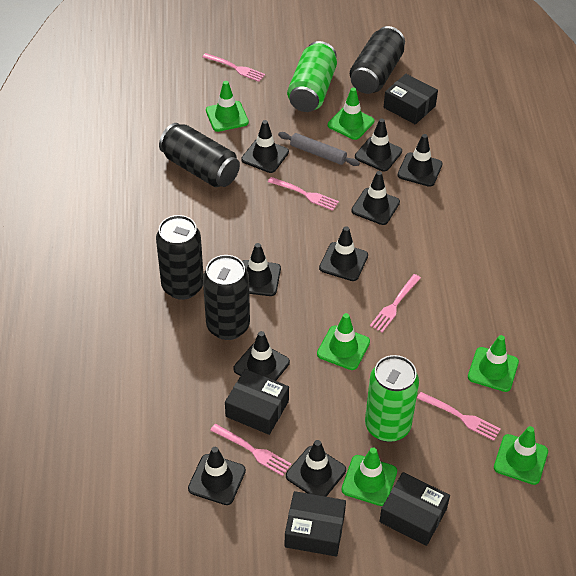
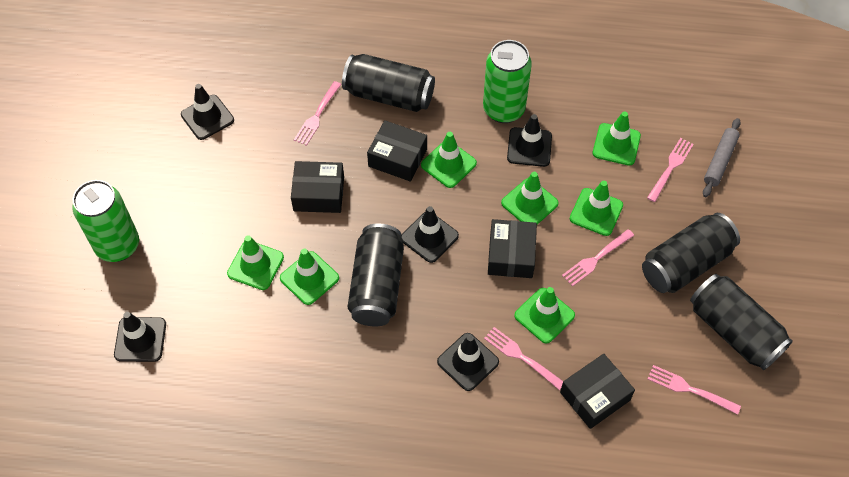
black traffic cone: 9 -> 5
green traffic cone: 6 -> 7

